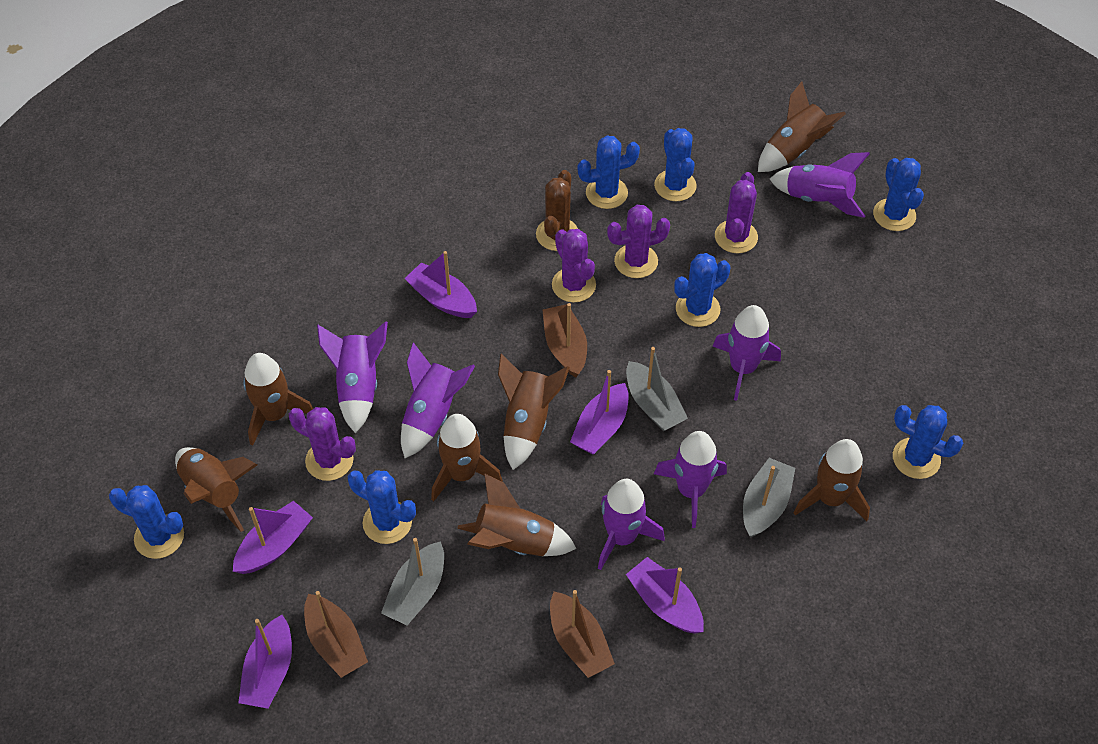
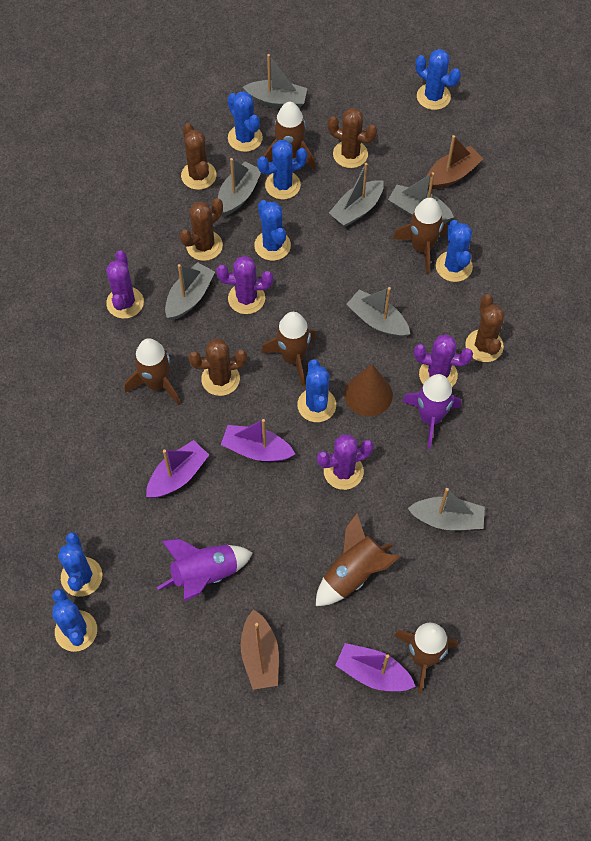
blue cactus: 7 -> 8
brown boat: 3 -> 2
brown cactus: 1 -> 5
brown cone: 0 -> 1
brown rocket: 7 -> 6
grey boat: 3 -> 7
purple boat: 5 -> 3
purple rocket: 6 -> 2

